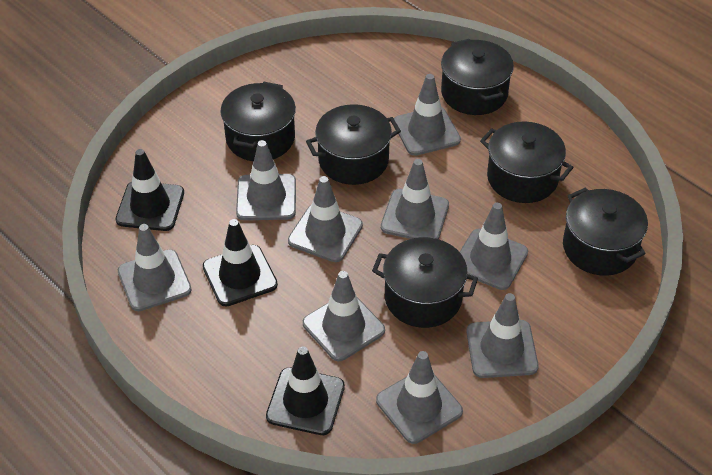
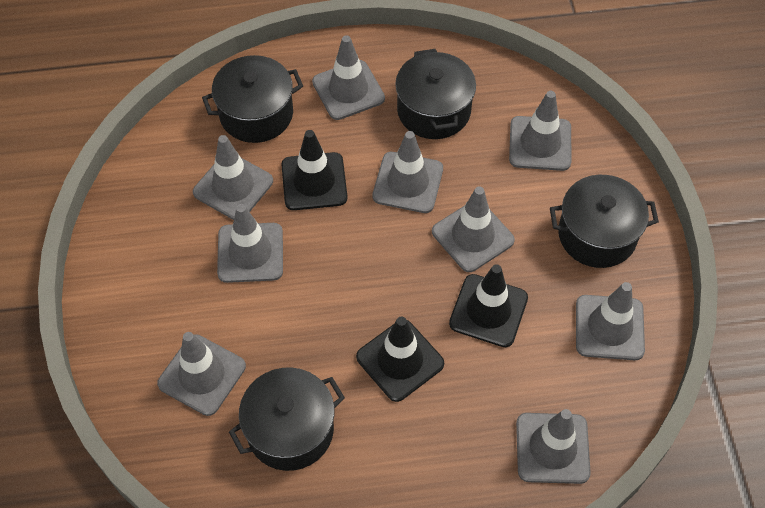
black pot: 6 -> 4

